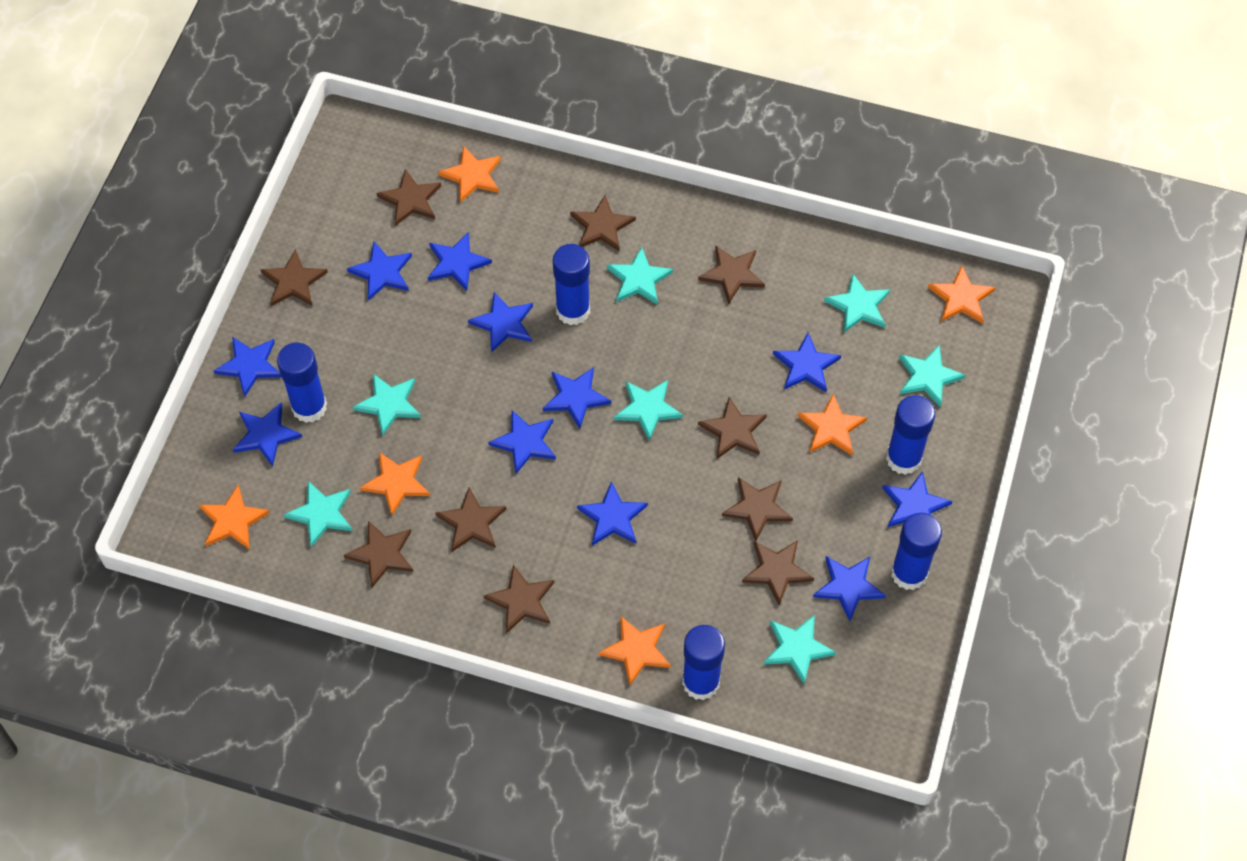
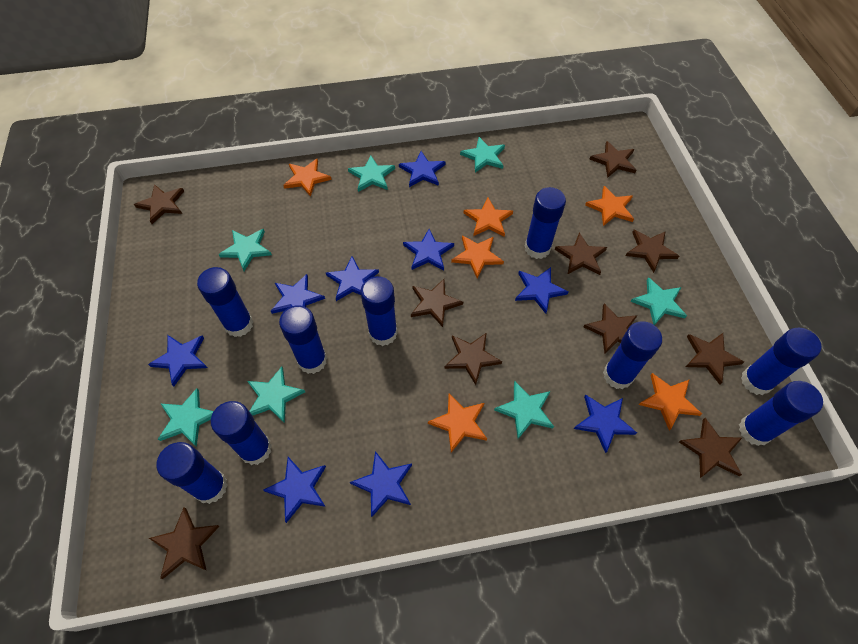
blue glue stick: 5 -> 9
blue star: 11 -> 9

